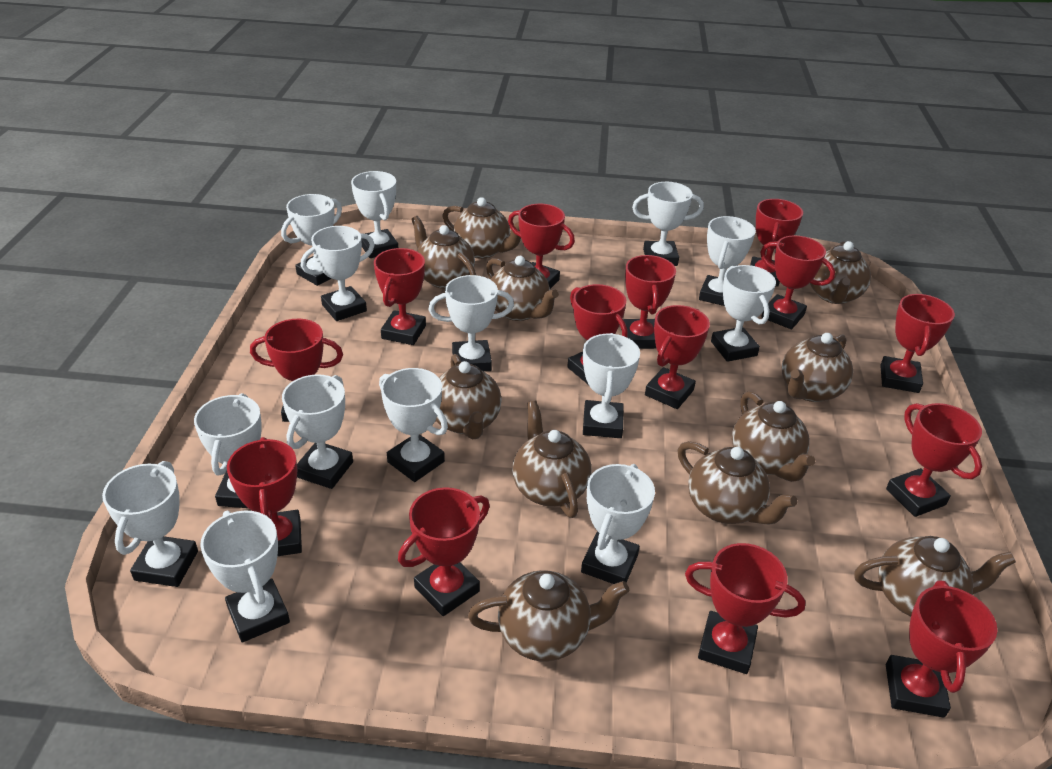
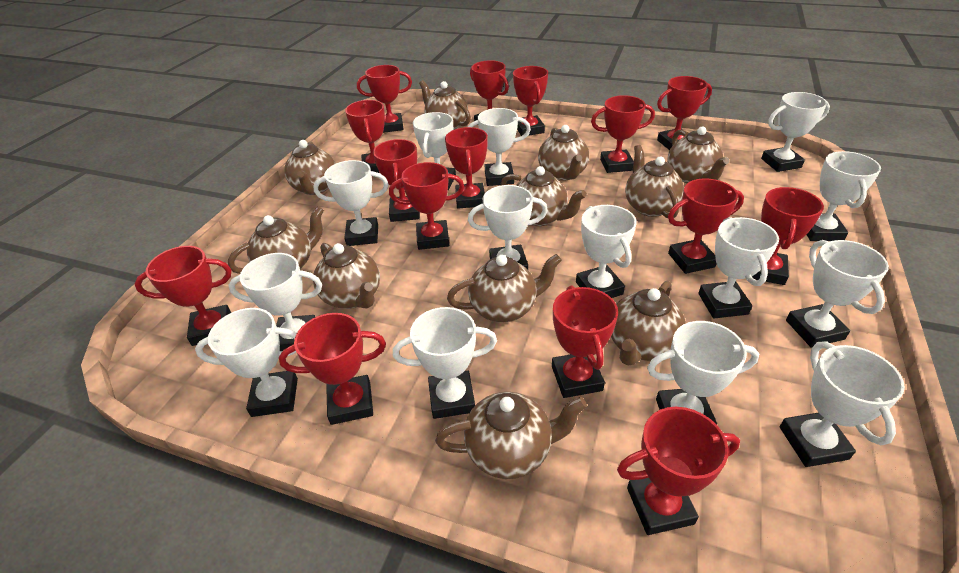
red trophy: 14 -> 15

